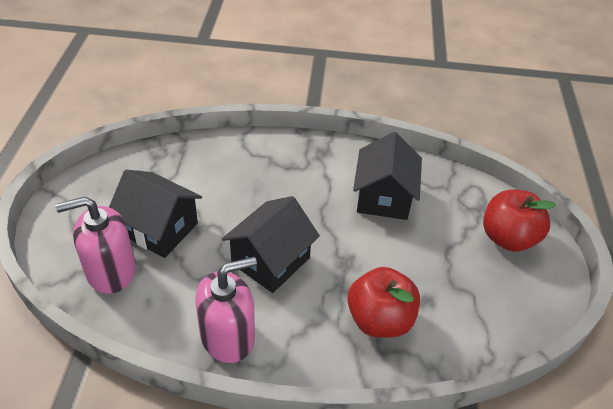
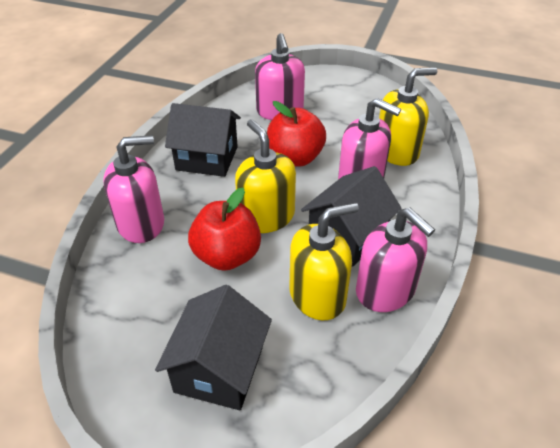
pink soap dispenser: 2 -> 4
yellow soap dispenser: 0 -> 3

